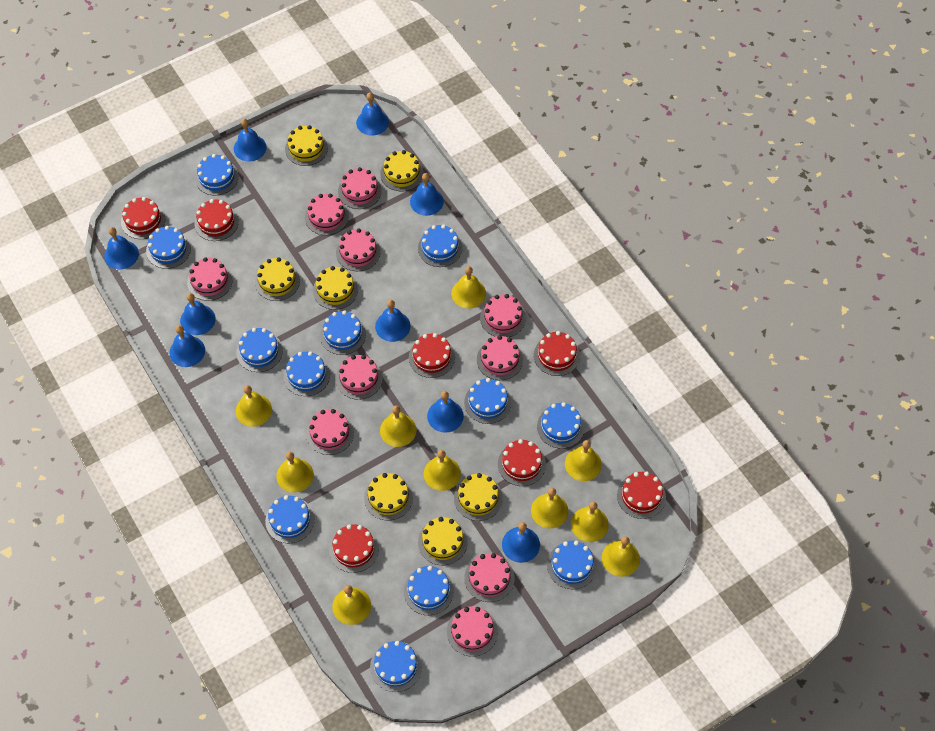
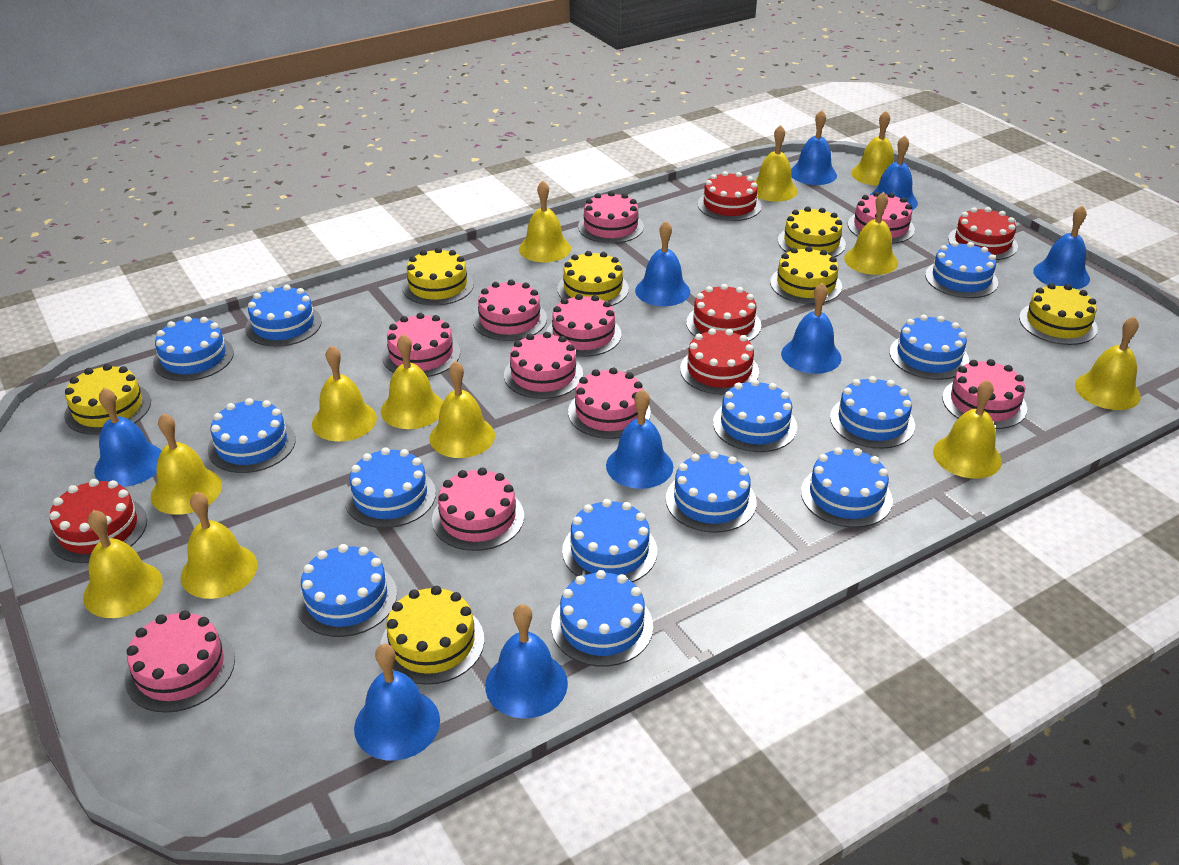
blue cake: 12 -> 13
red cake: 7 -> 5
yellow bell: 10 -> 12

